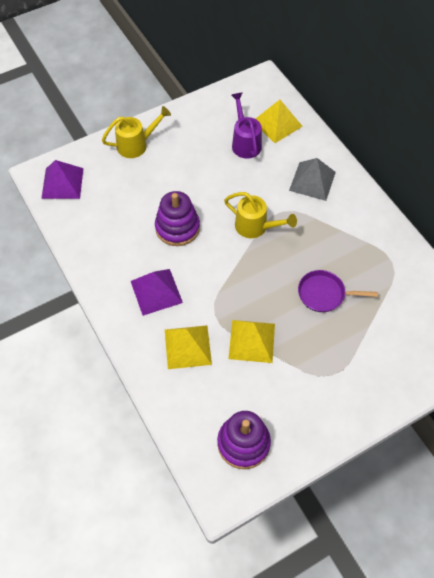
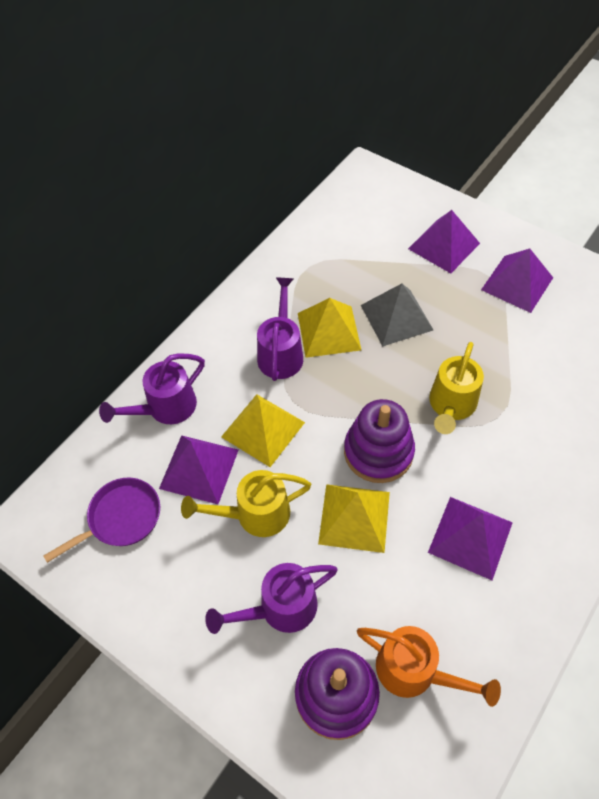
orange watering can: 0 -> 1
purple pyramid: 2 -> 4
purple watering can: 1 -> 3

